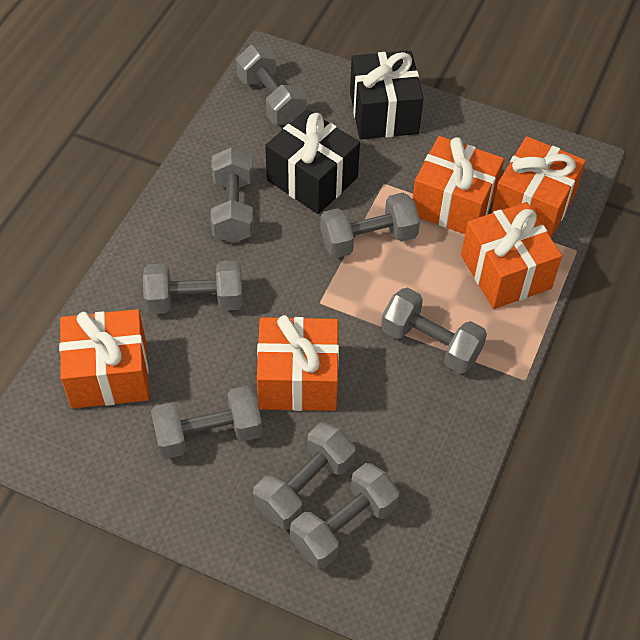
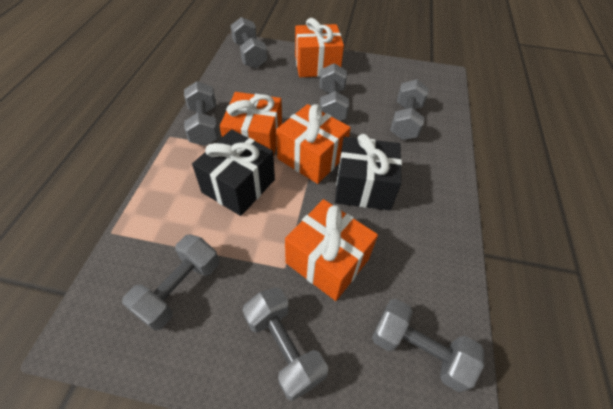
grey dumbbell: 8 -> 7
orange gift: 5 -> 4

